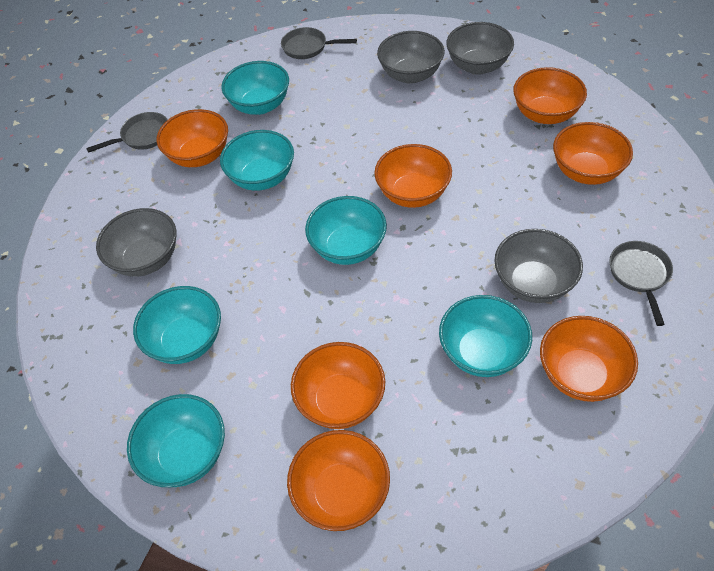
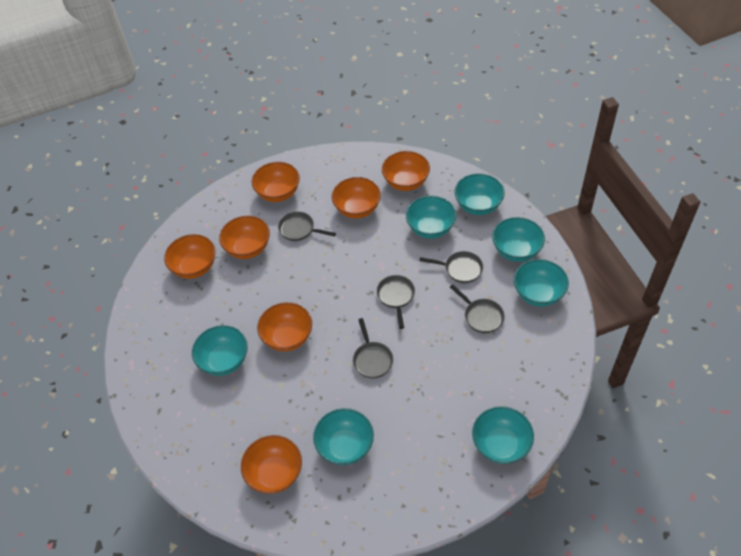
grey bowl: 4 -> 0
grey pan: 3 -> 5
turquoise bowl: 6 -> 7

